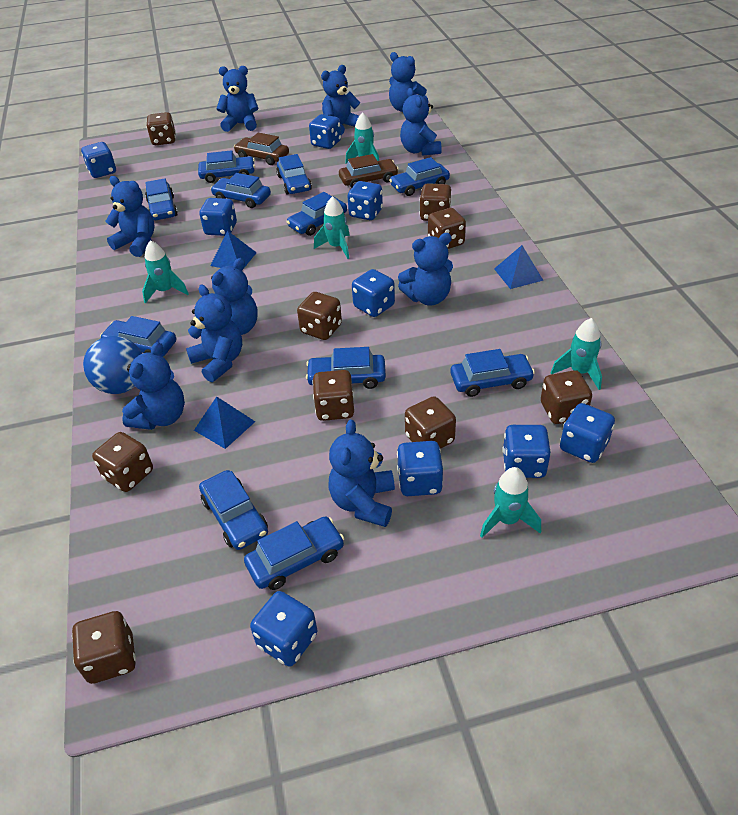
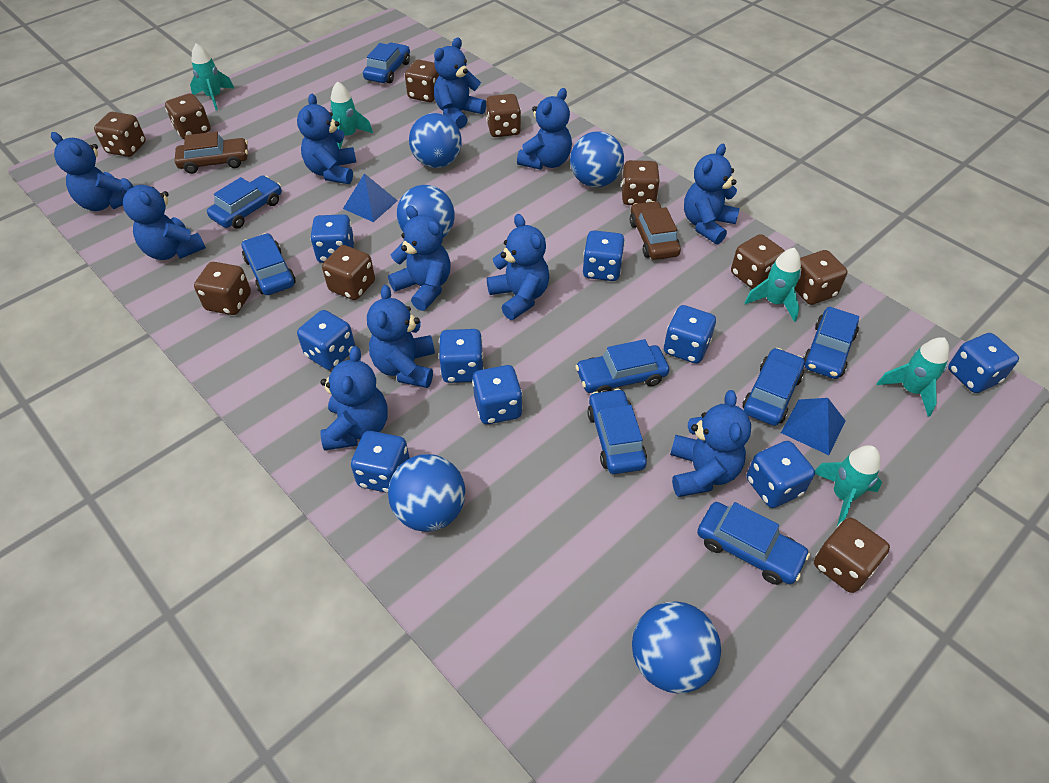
blue ball: 1 -> 5
blue car: 11 -> 8
blue pyramid: 3 -> 2
blue teddy bear: 10 -> 11
brown dice: 9 -> 10

